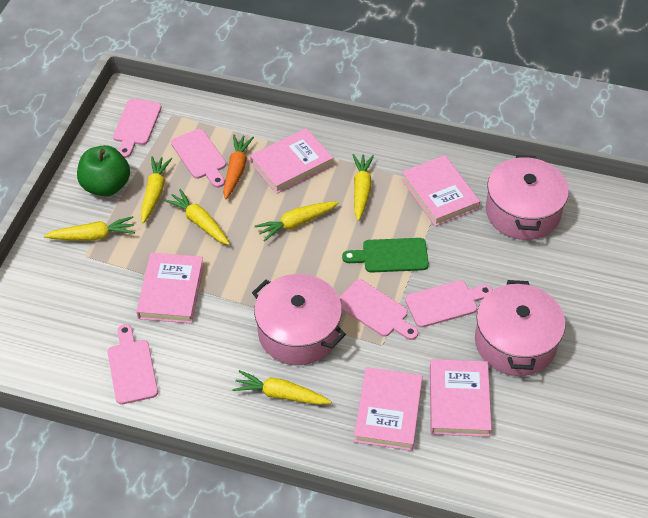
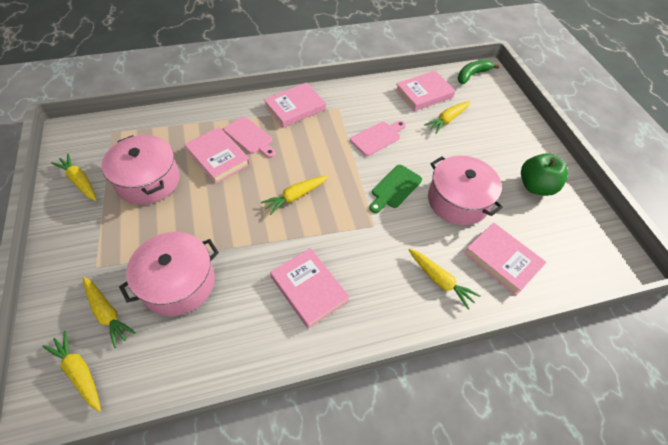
green banana: 0 -> 1
orange carrot: 1 -> 0
pink cutting board: 5 -> 2

